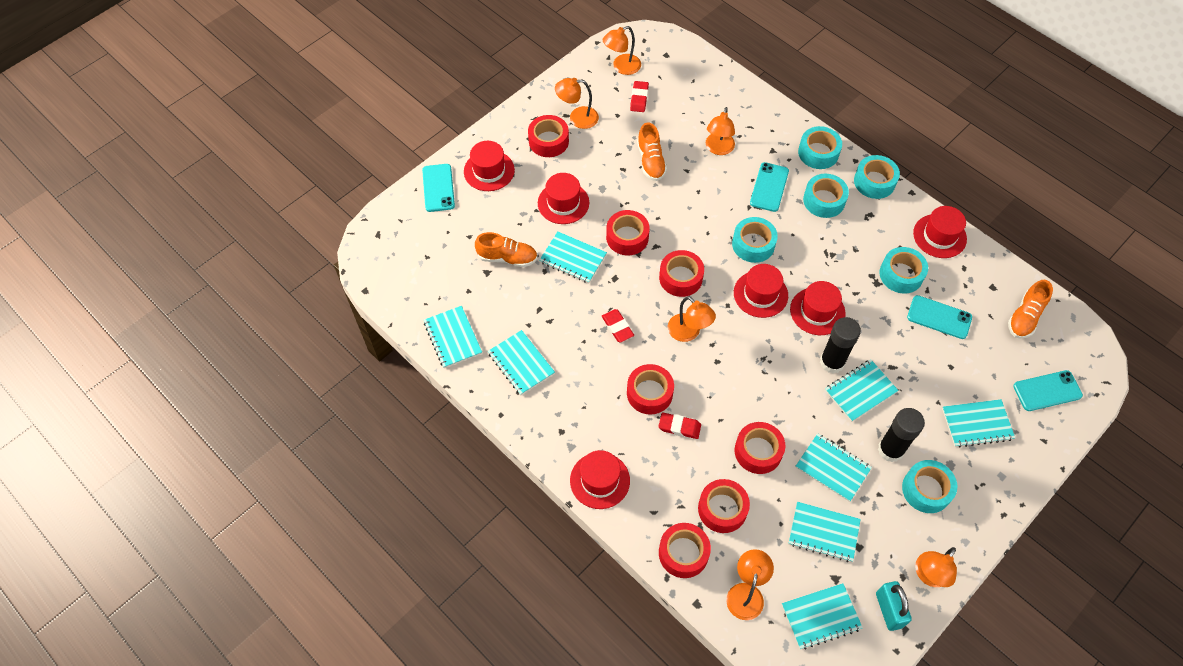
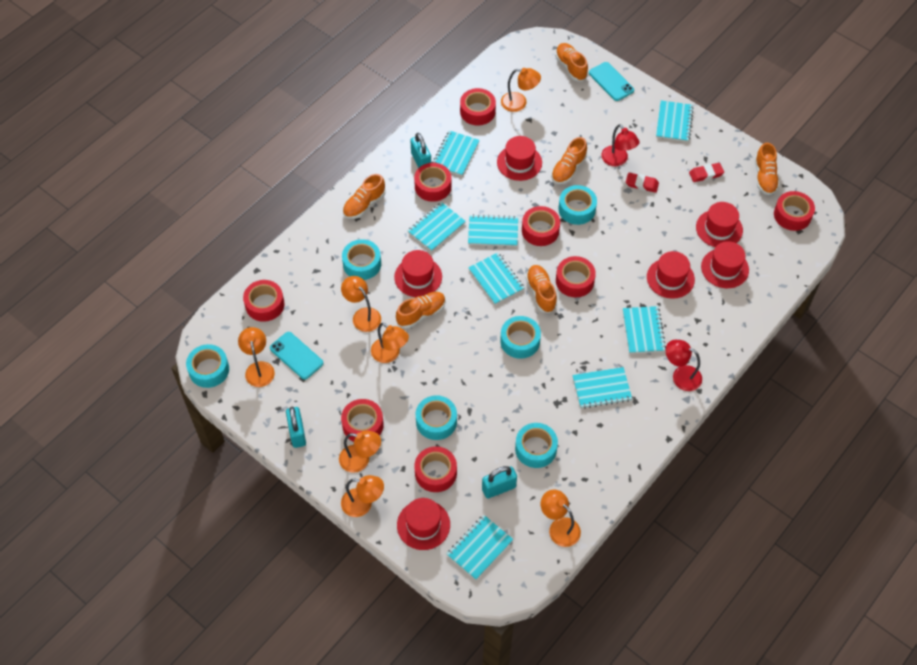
black glue stick: 2 -> 0
orange lamp: 6 -> 7
orange shoe: 3 -> 6
red eraser: 3 -> 2
red lamp: 0 -> 2
red tape: 7 -> 8
turquoise padlock: 1 -> 3
turquoise phone: 4 -> 2

